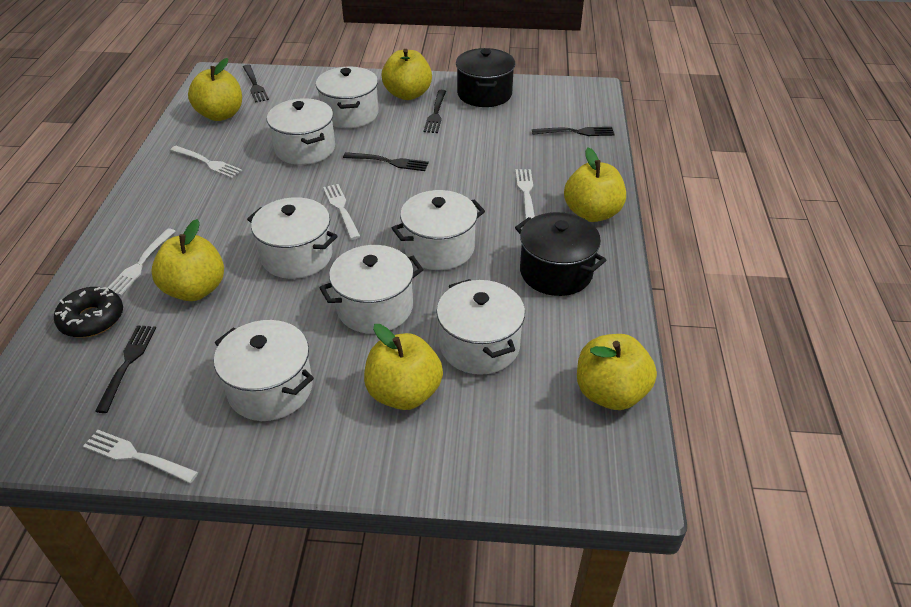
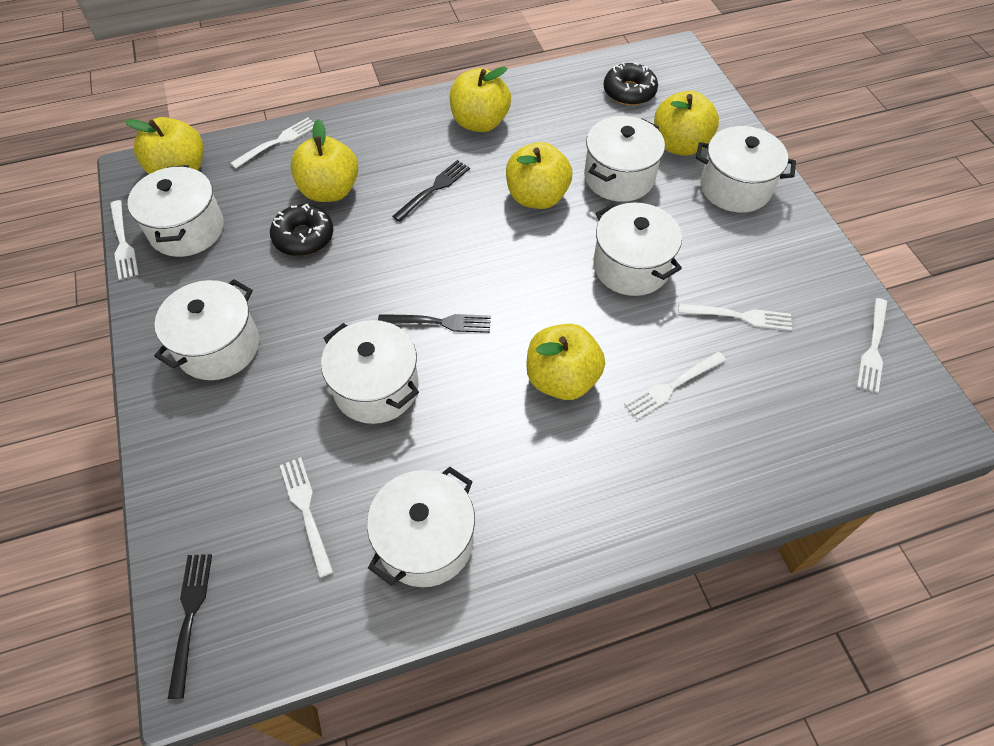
black donut: 1 -> 2
black fork: 5 -> 3
black pot: 2 -> 0
white fork: 5 -> 6

